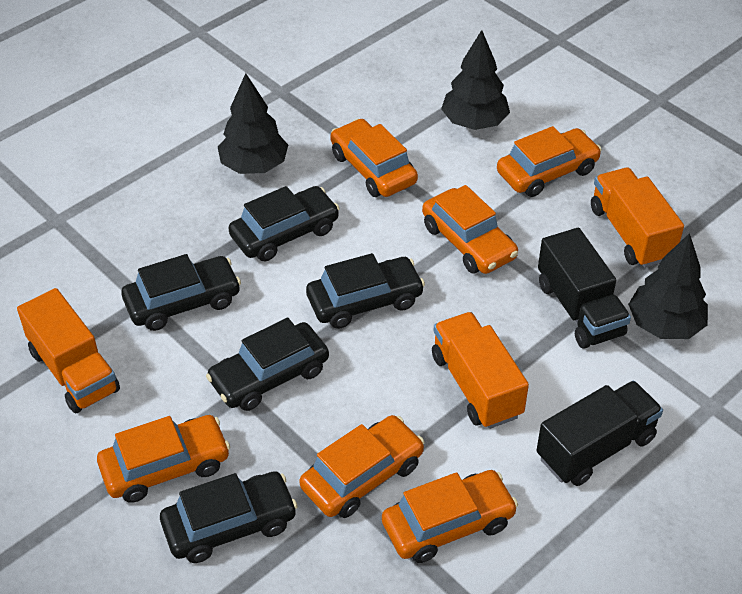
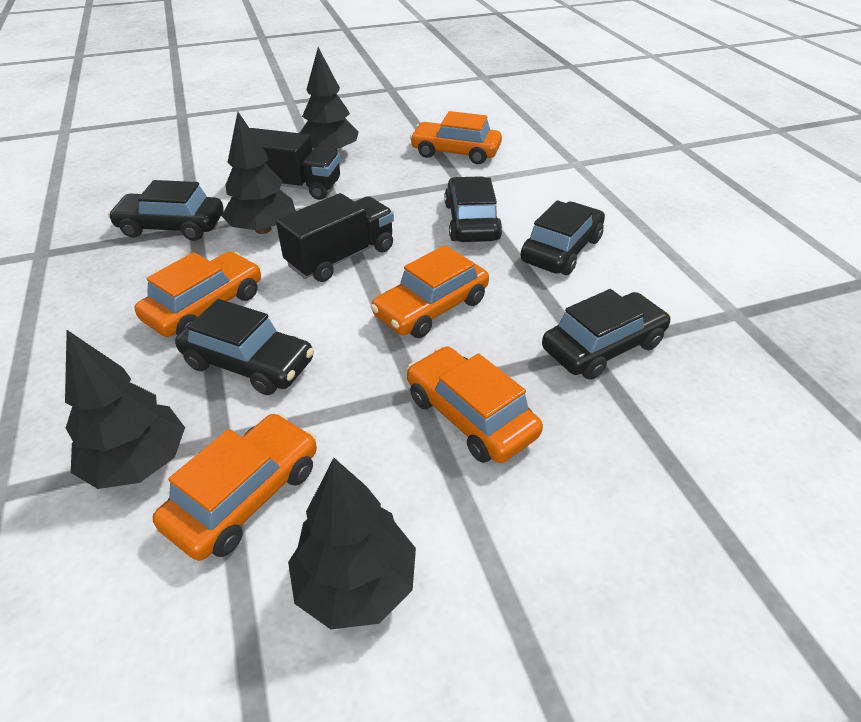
black tree: 3 -> 4
orange car: 6 -> 5
orange truck: 3 -> 0

